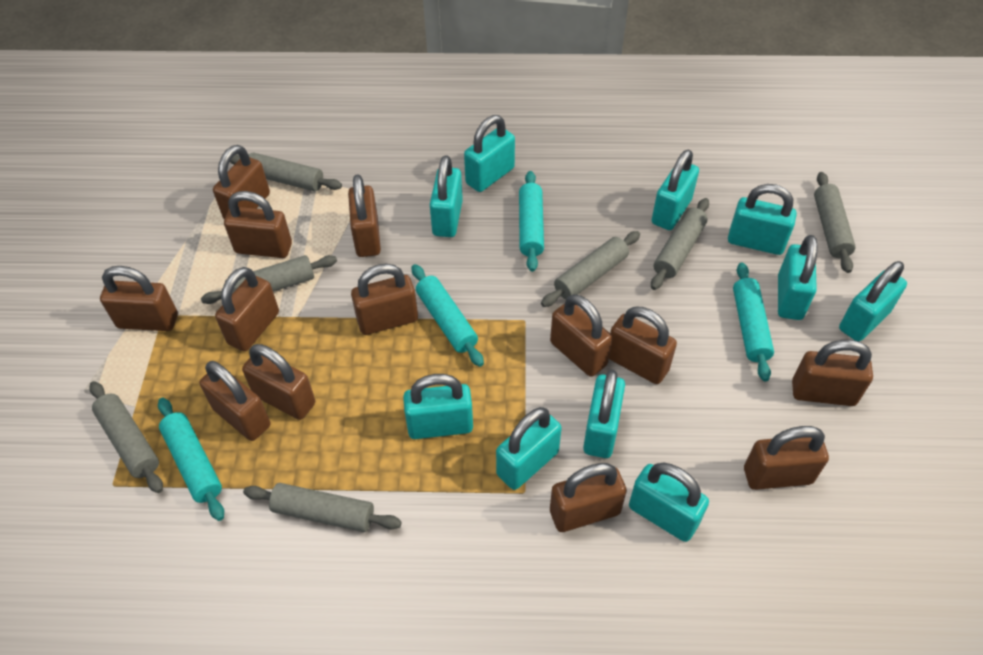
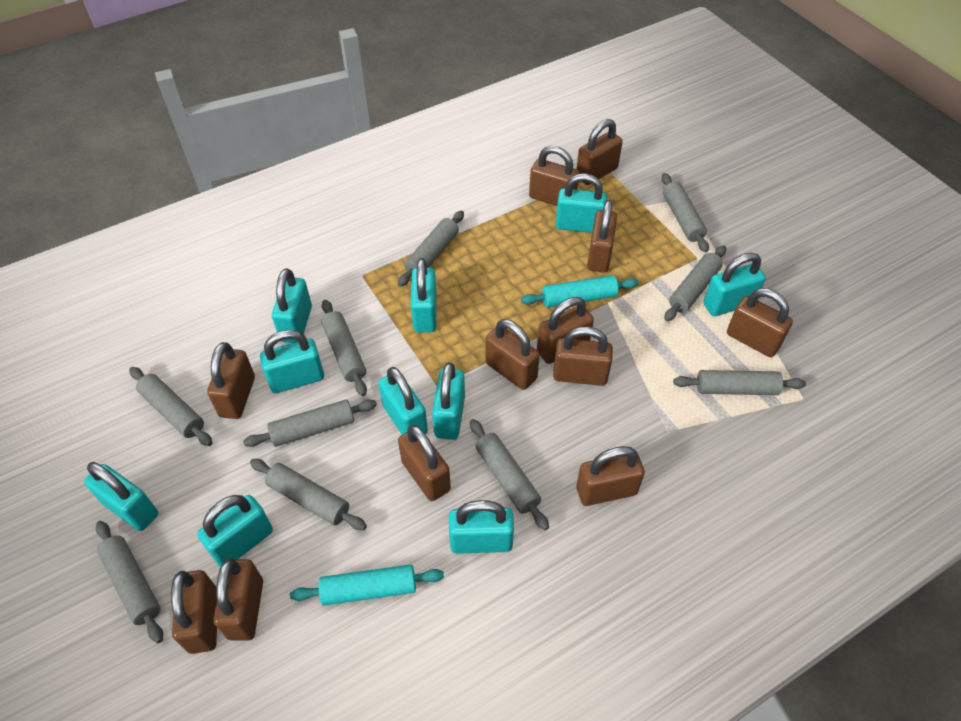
brown padlock: 13 -> 12
grey rolling pin: 7 -> 10
turquoise rolling pin: 4 -> 2

